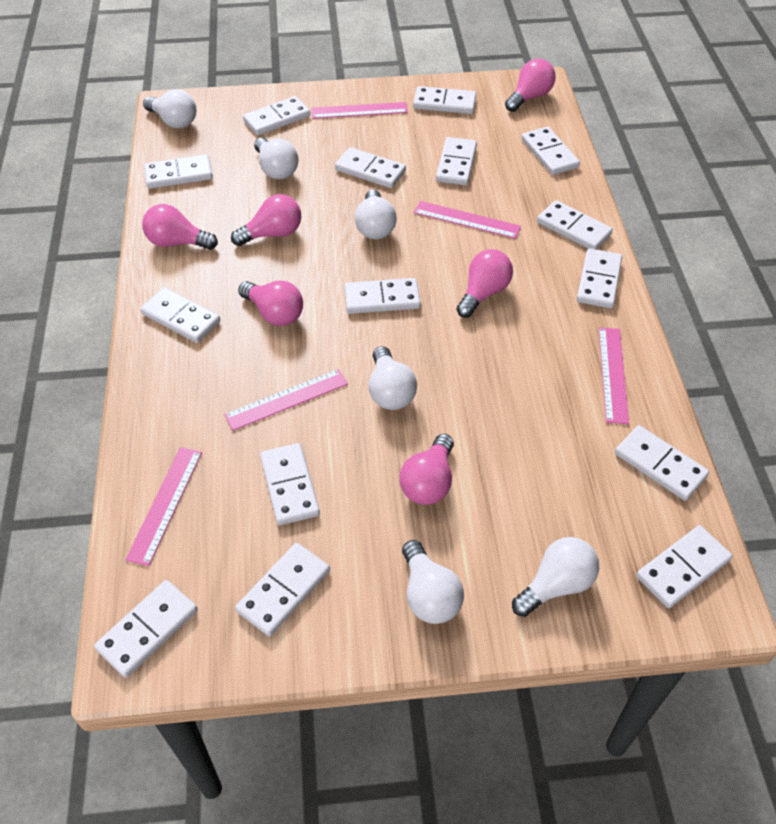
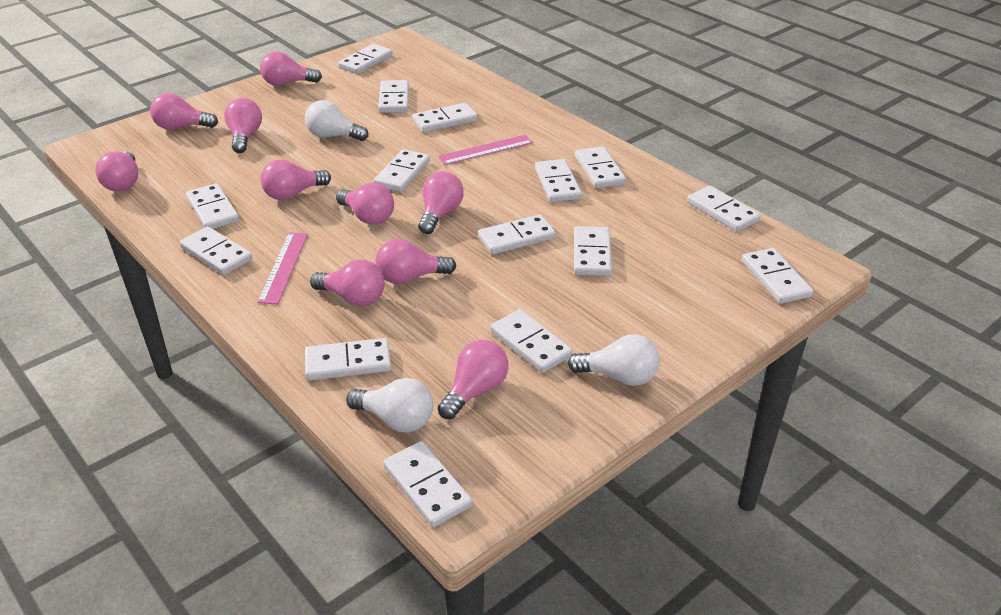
pink light bulb: 6 -> 10
pink ruler: 5 -> 2
white light bulb: 6 -> 3

